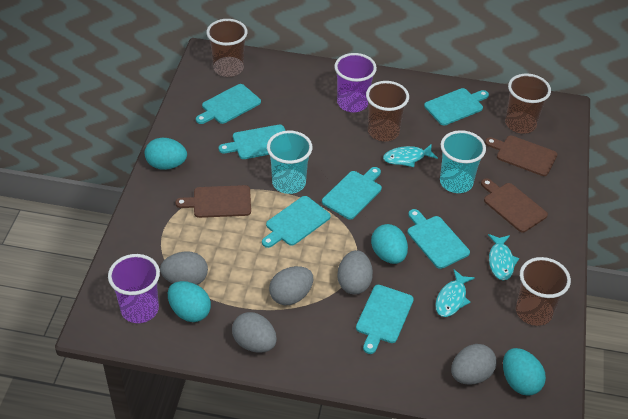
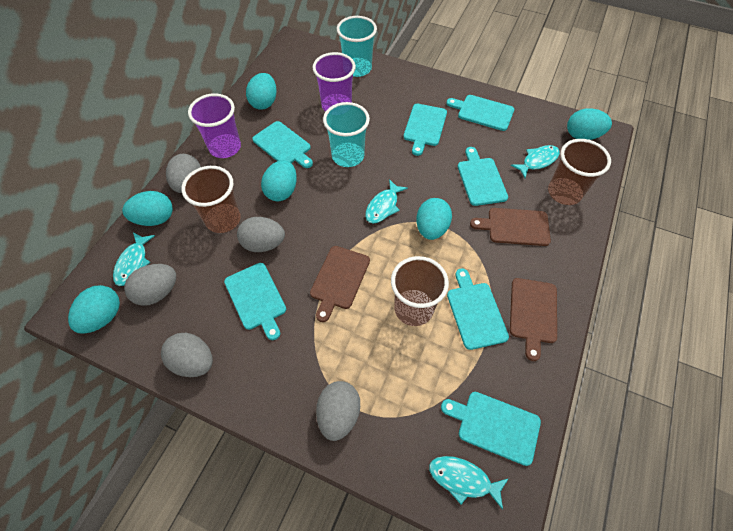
brown cup: 4 -> 3
turquoise egg: 4 -> 6
turquoise fish: 3 -> 4

